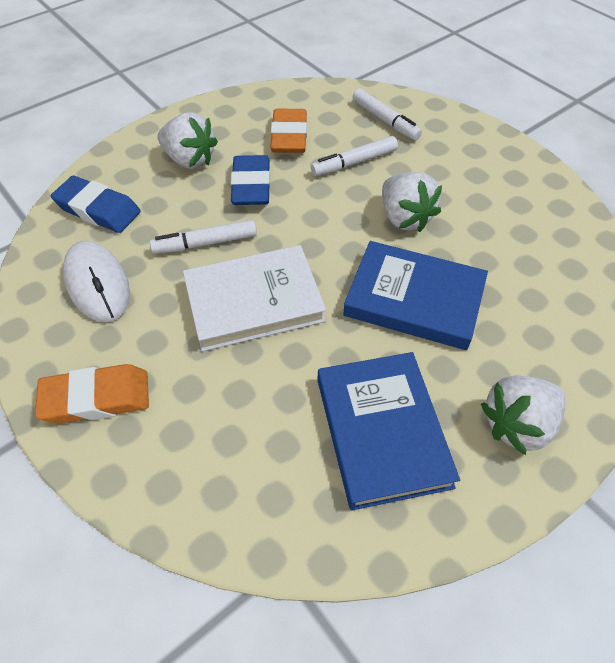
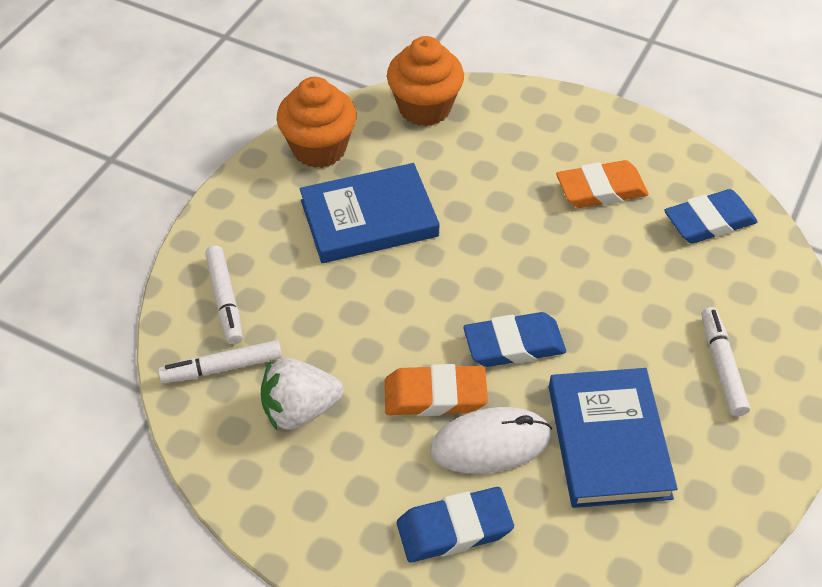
blue eraser: 2 -> 3
orange cupcake: 0 -> 2
white book: 1 -> 0
white strawberry: 3 -> 1

